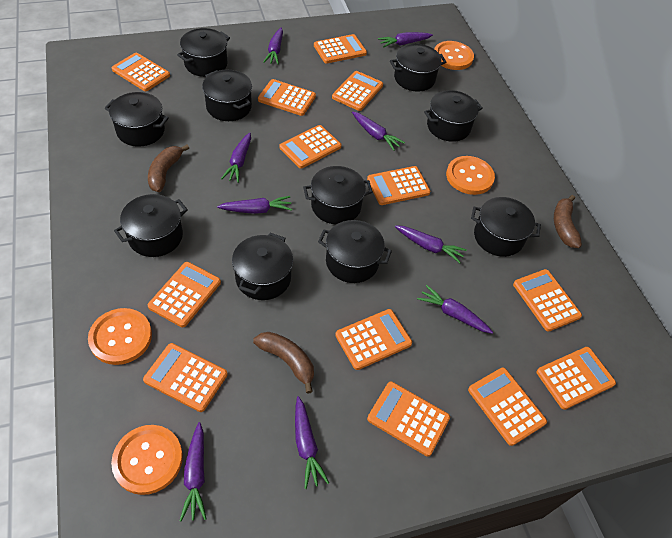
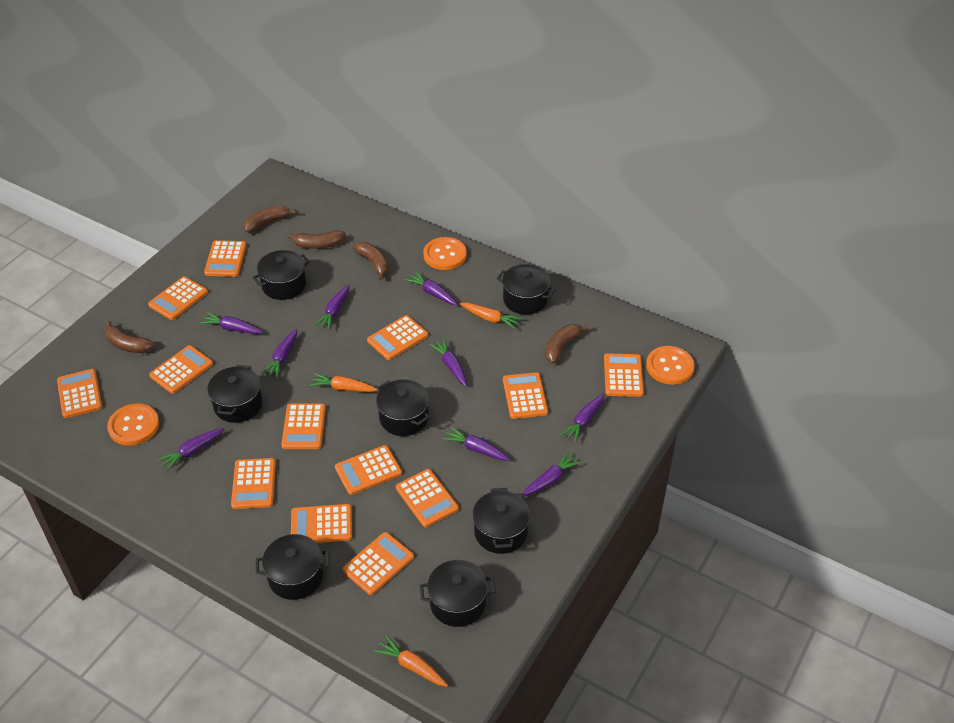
black pot: 10 -> 7
brown banana: 3 -> 5
orange button: 4 -> 3
orange carrot: 0 -> 3

